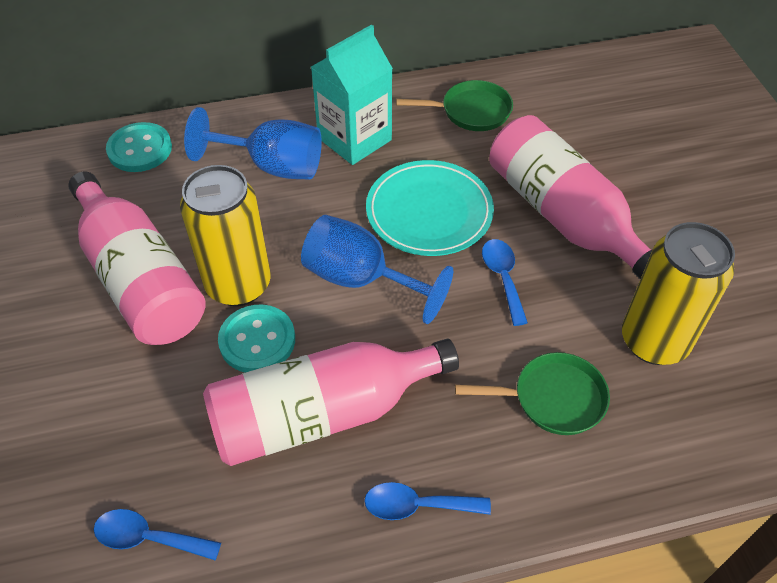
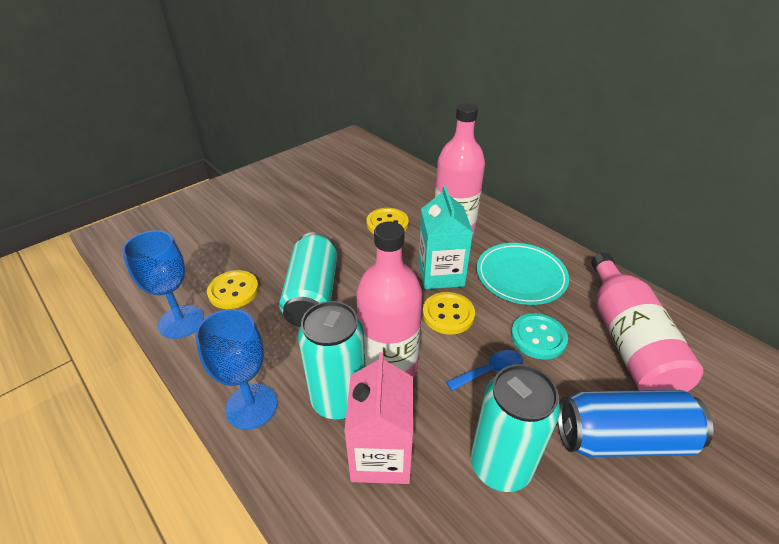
blue can: 0 -> 1
blue spoon: 3 -> 1
green pan: 2 -> 0
pink carton: 0 -> 1
turquoise button: 2 -> 1
turquoise can: 0 -> 3
yellow button: 0 -> 3
yellow can: 2 -> 0

